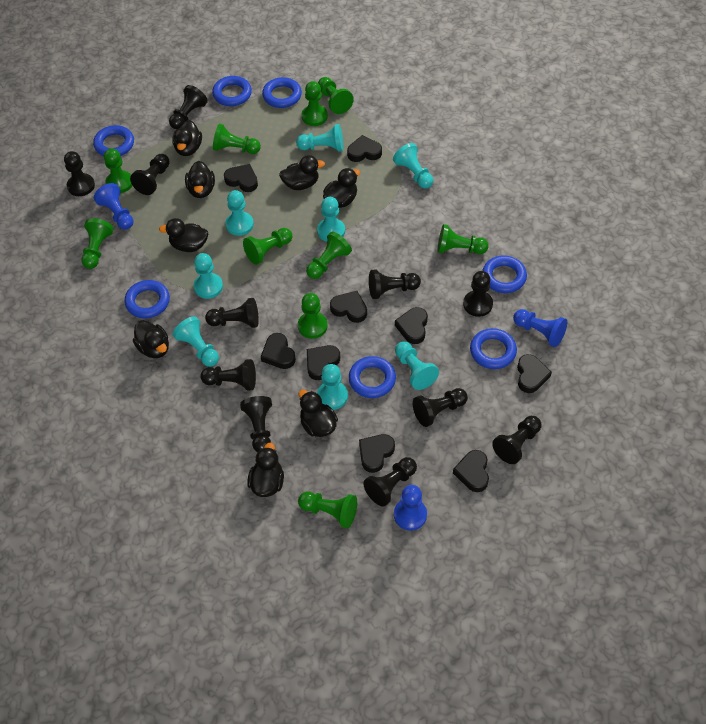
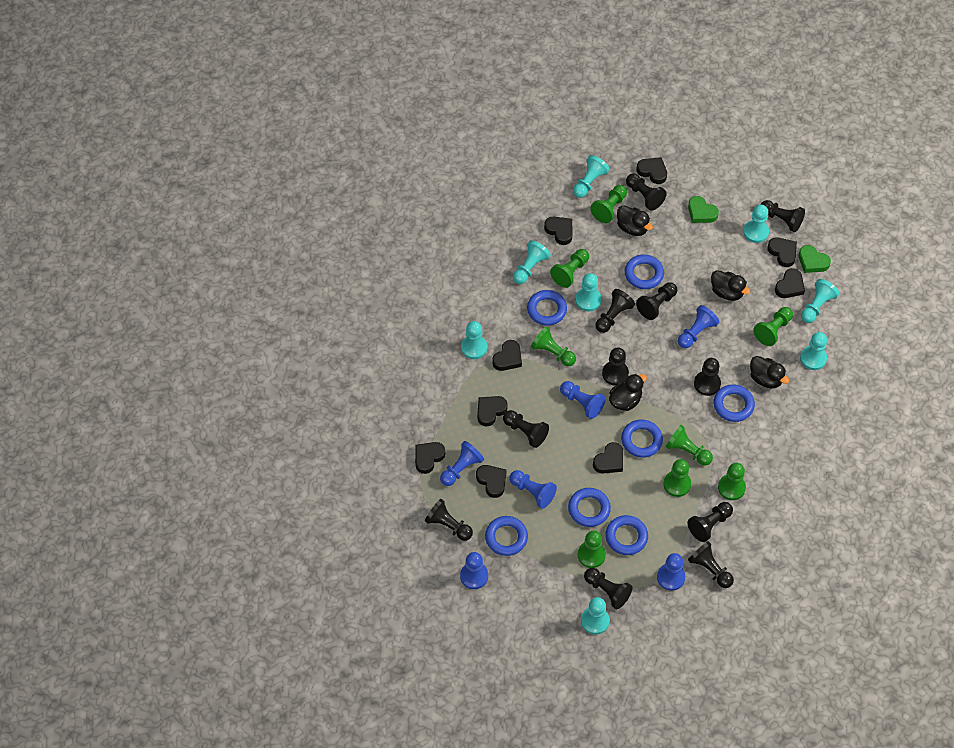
black duck: 8 -> 4
blue pawn: 3 -> 6
green heart: 0 -> 2
green pawn: 10 -> 8

